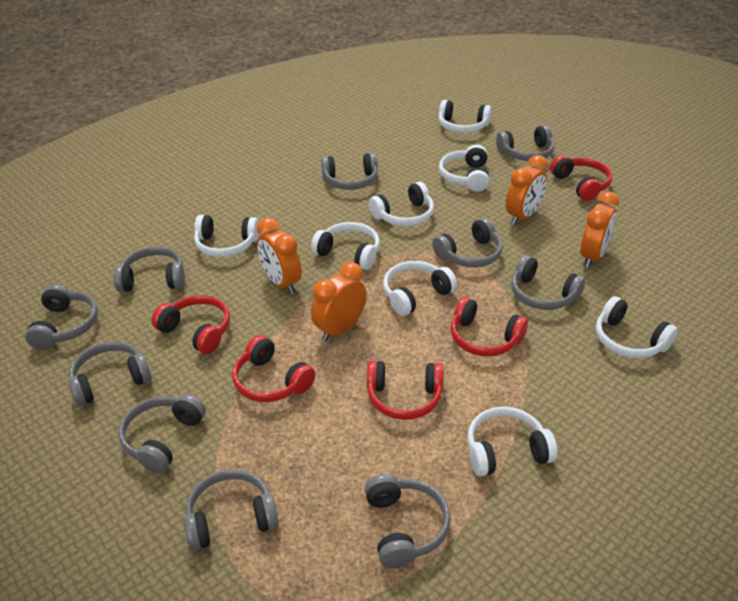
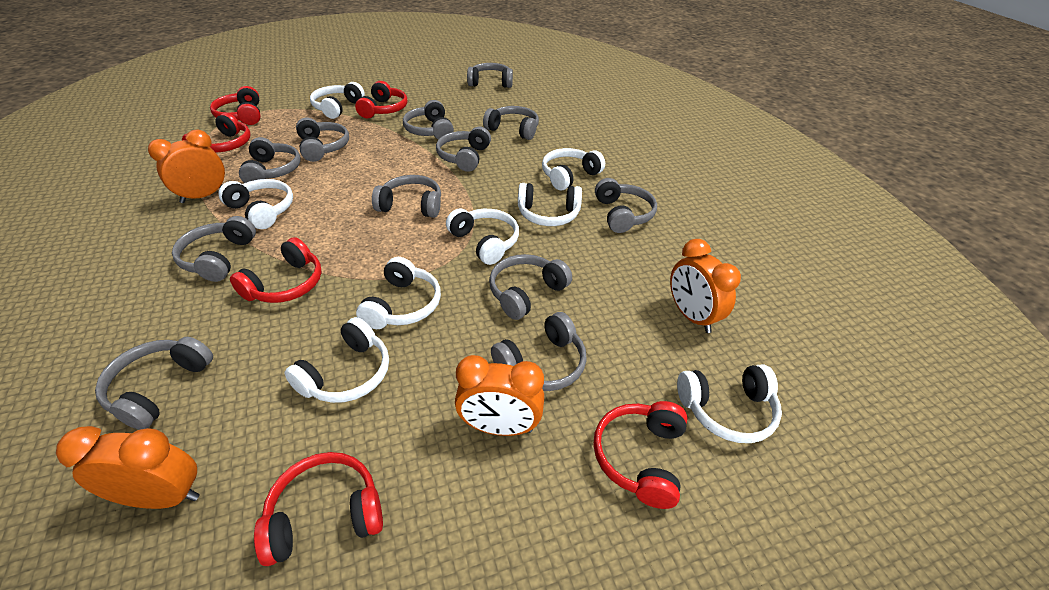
grey headphones: 10 -> 12
red headphones: 5 -> 6

